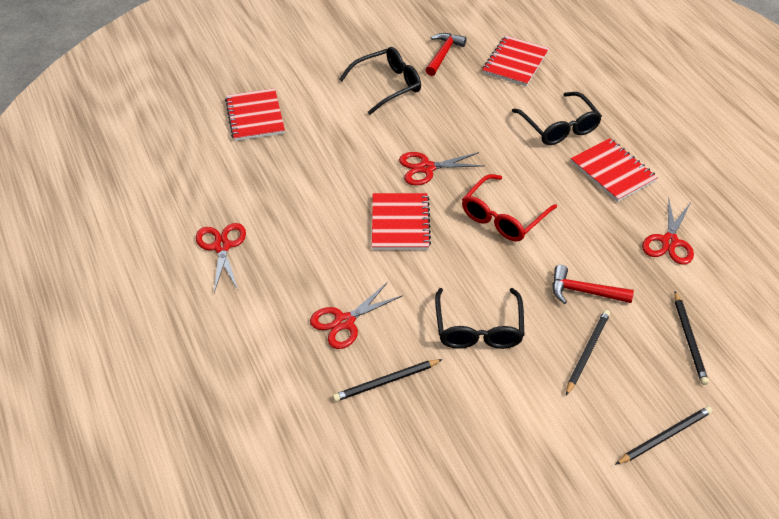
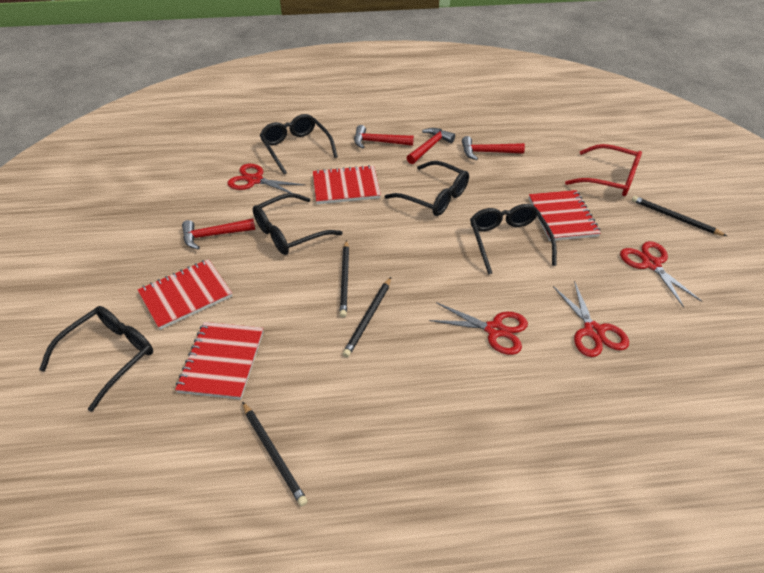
black glasses: 3 -> 5
red hammer: 2 -> 4

